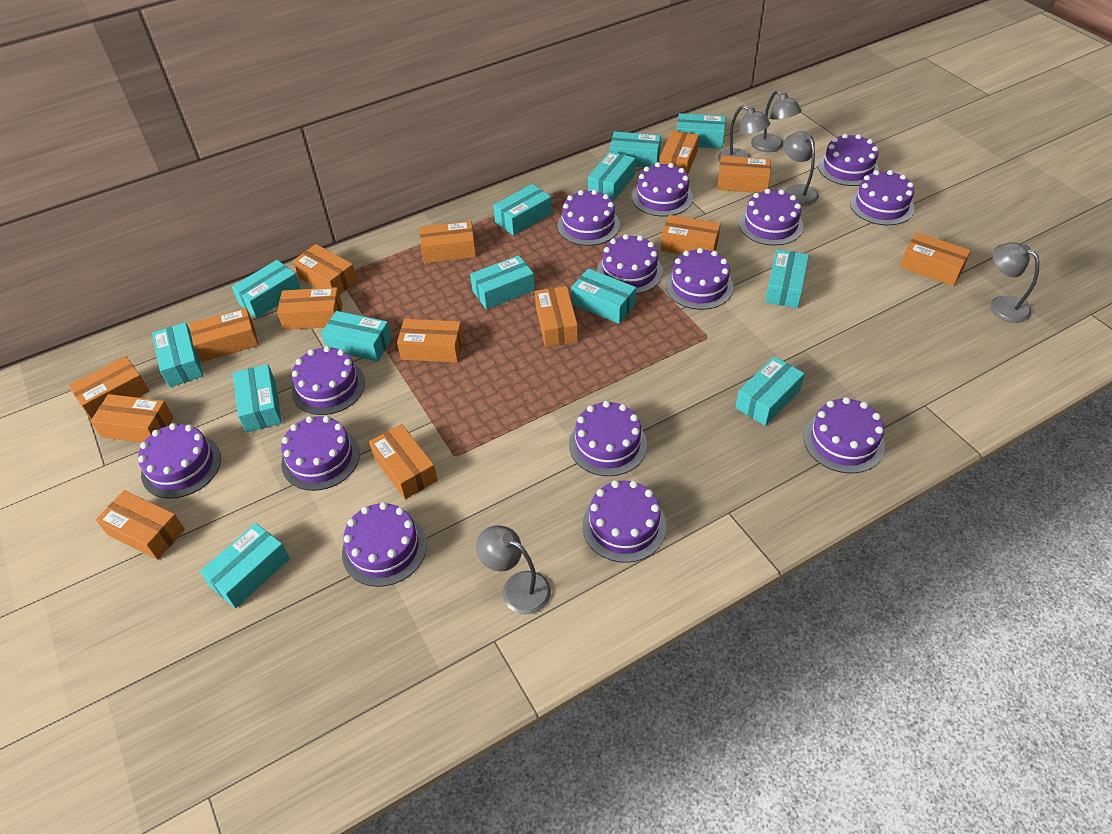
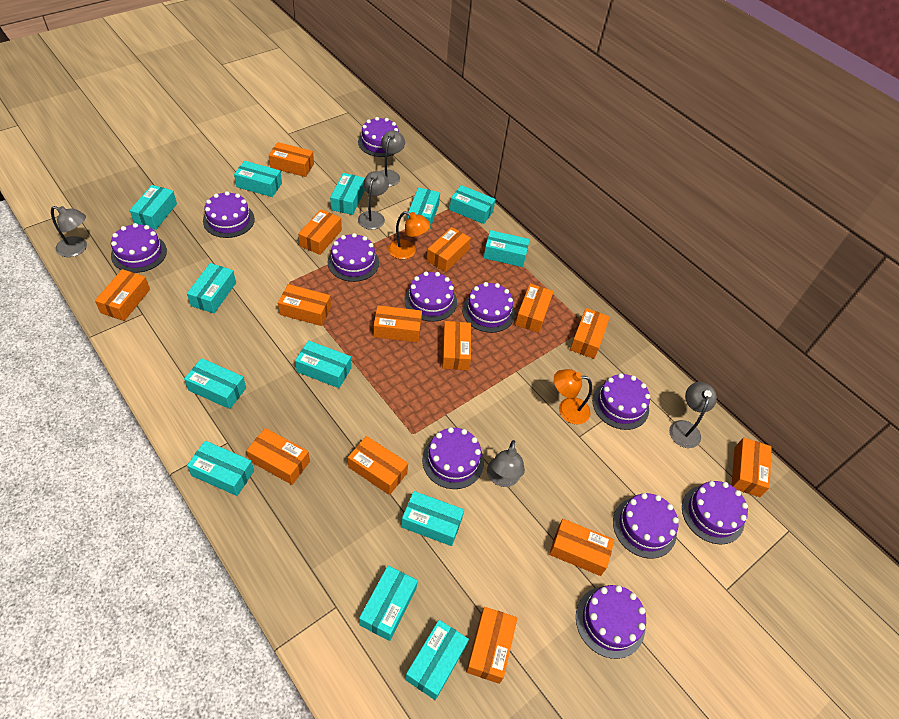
orange lamp: 0 -> 2
purple cake: 14 -> 11

